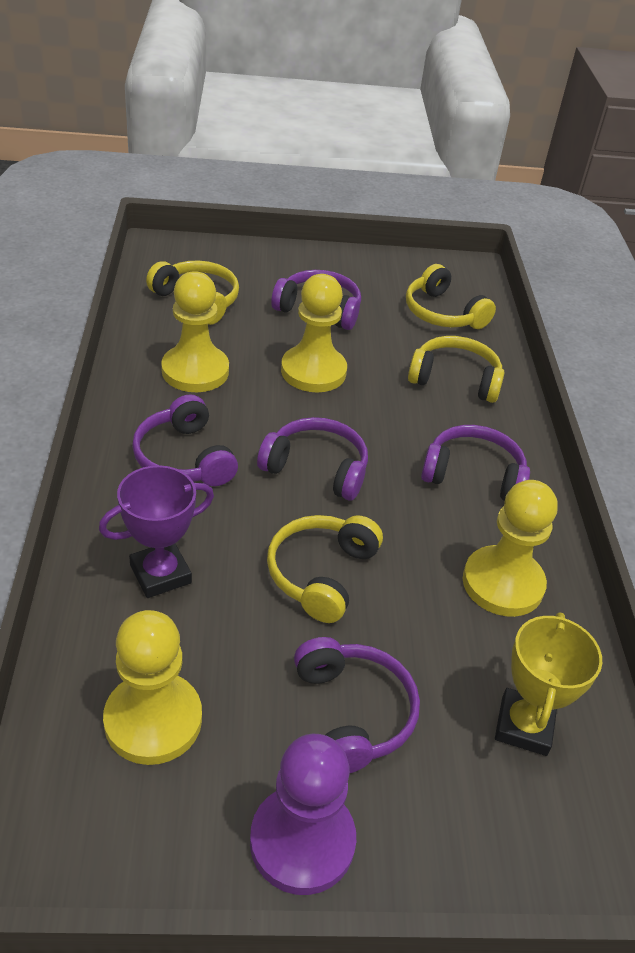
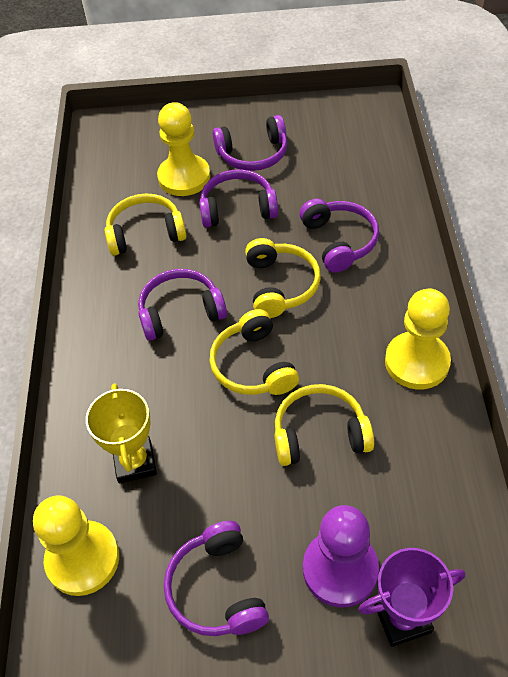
yellow pawn: 4 -> 3

